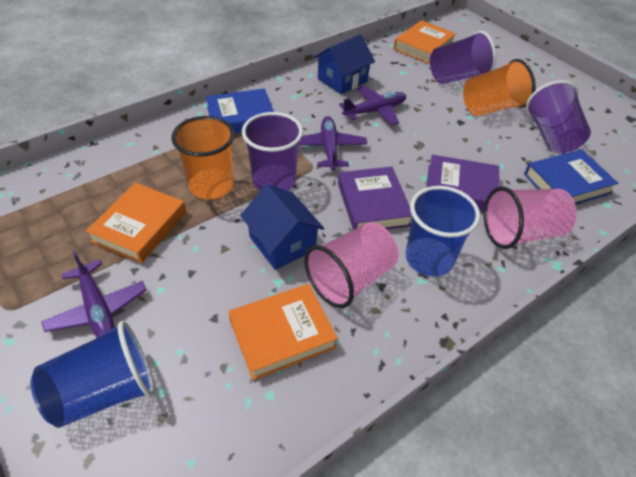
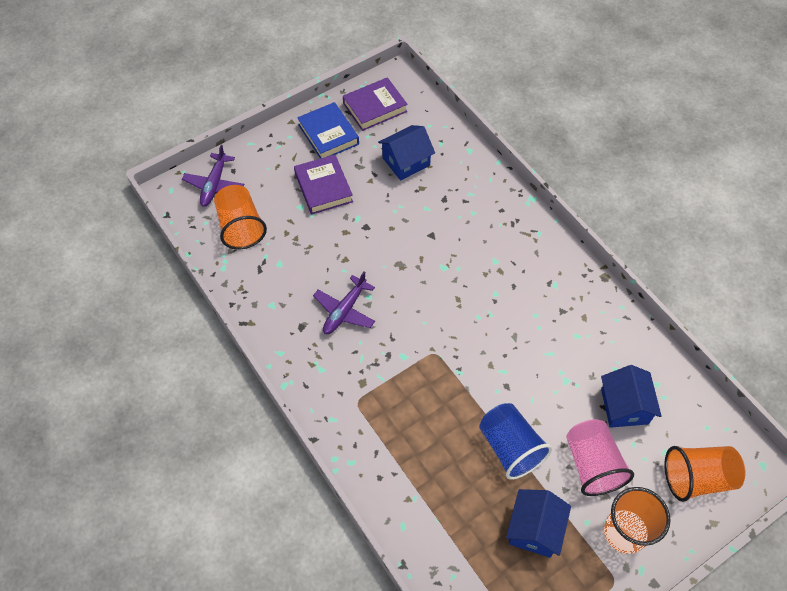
blue book: 2 -> 1
blue cup: 2 -> 1
blue house: 2 -> 3
orange book: 3 -> 0
orange cup: 2 -> 3
pink cup: 2 -> 1
purple cup: 3 -> 0
purple plane: 3 -> 2

